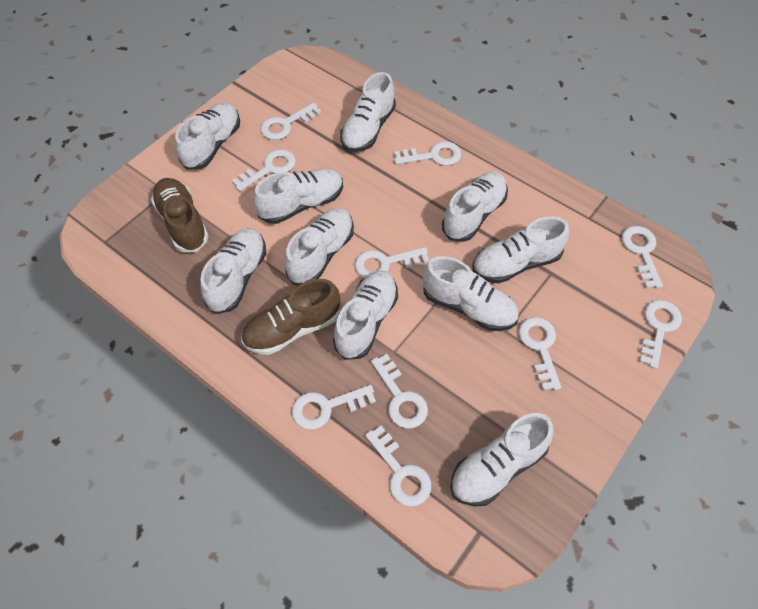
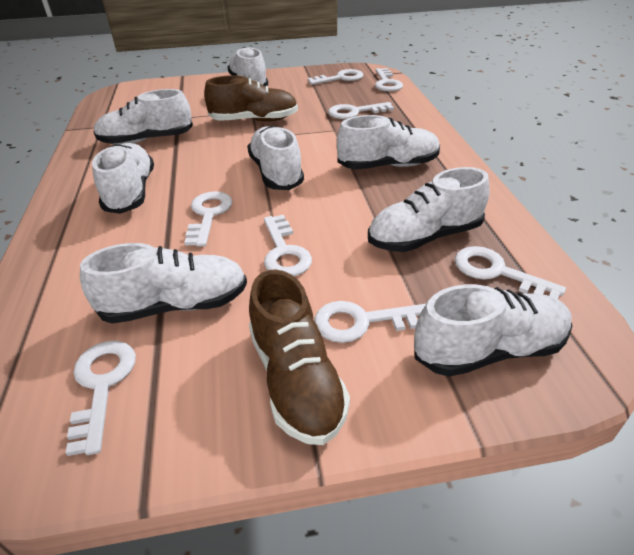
white key: 10 -> 8
white shoe: 10 -> 8

